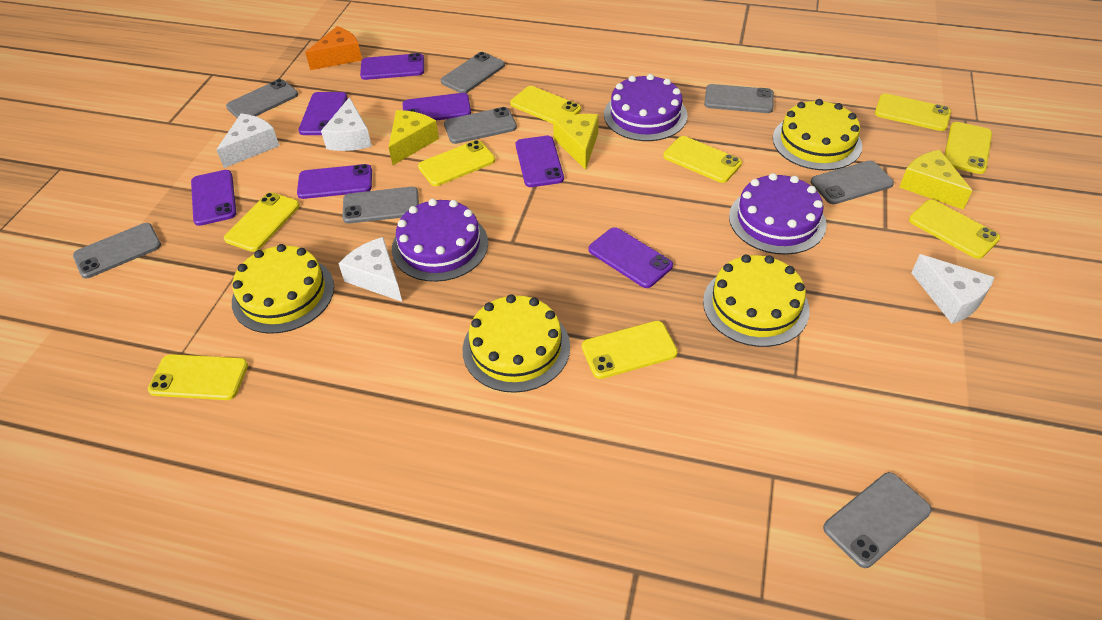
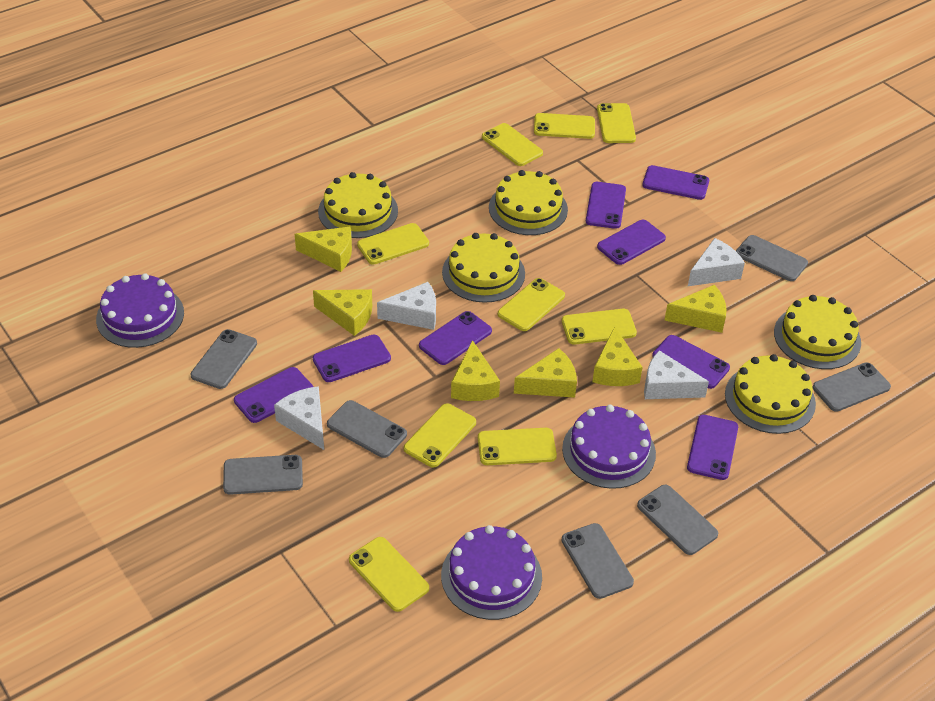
grey phone: 8 -> 7
orange cheese: 1 -> 0
purple phone: 7 -> 8
yellow cake: 4 -> 5
yellow cheese: 3 -> 6

